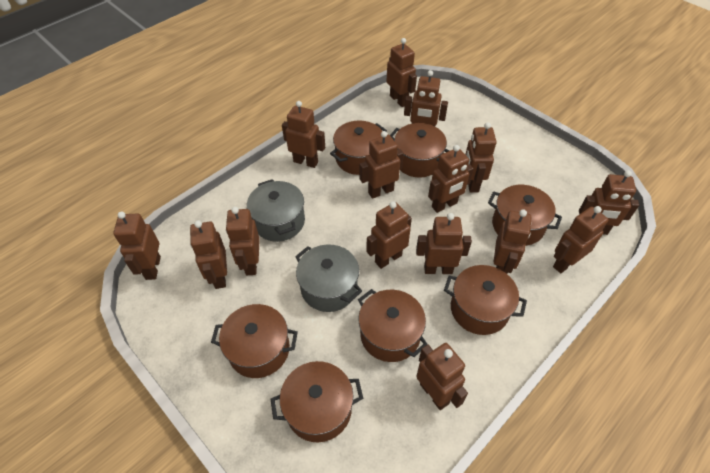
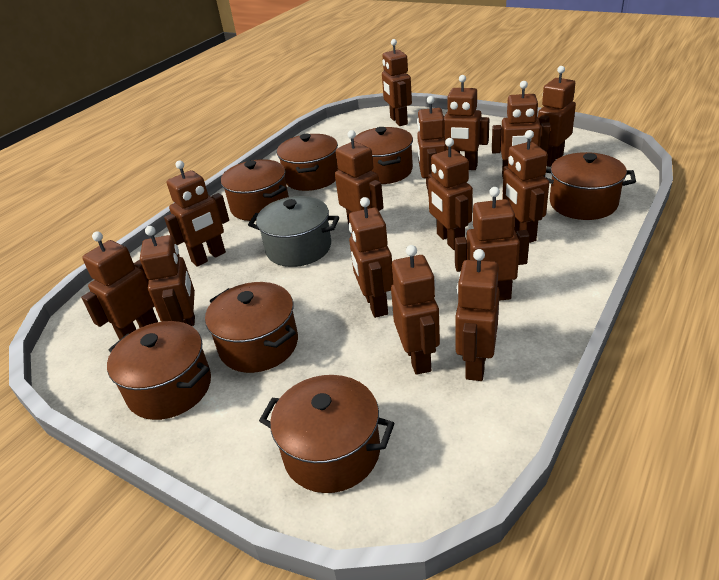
grey pot: 2 -> 1

